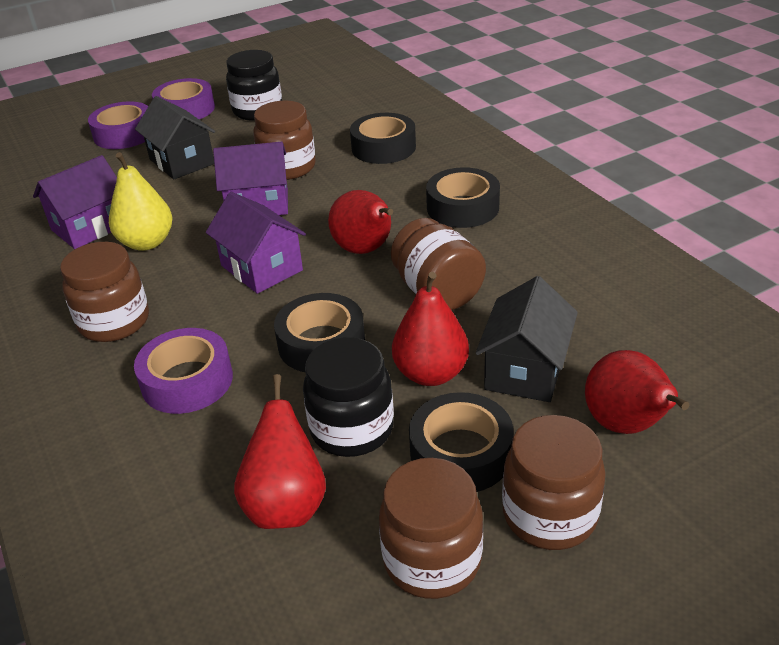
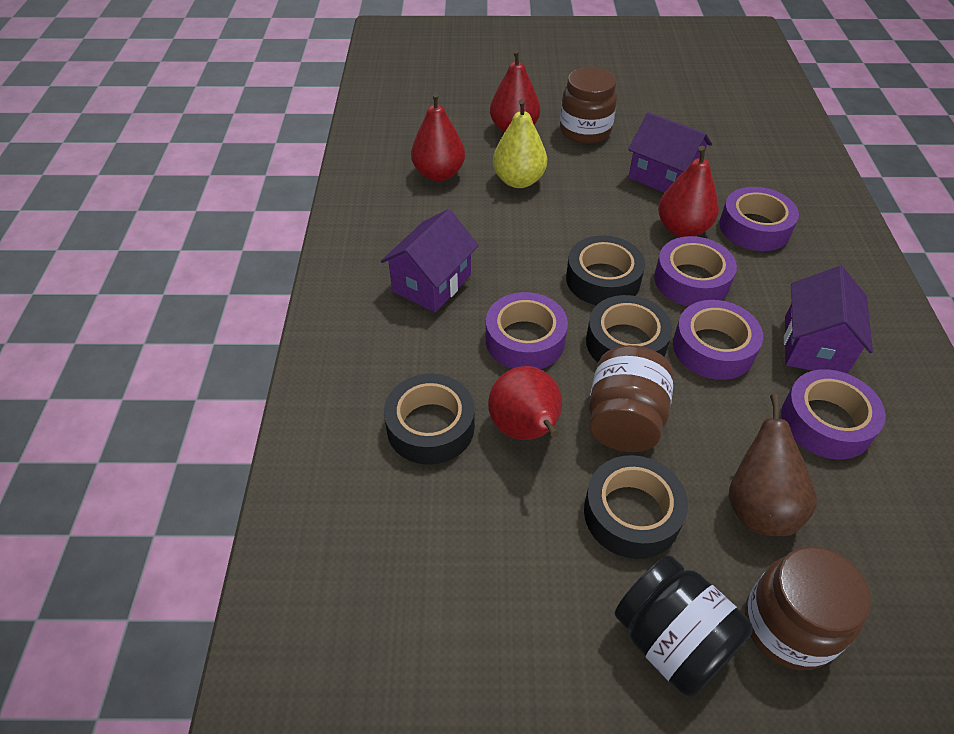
black house: 2 -> 0
black jar: 2 -> 1
brown jar: 5 -> 3
brown pear: 0 -> 1
purple tape: 3 -> 5

